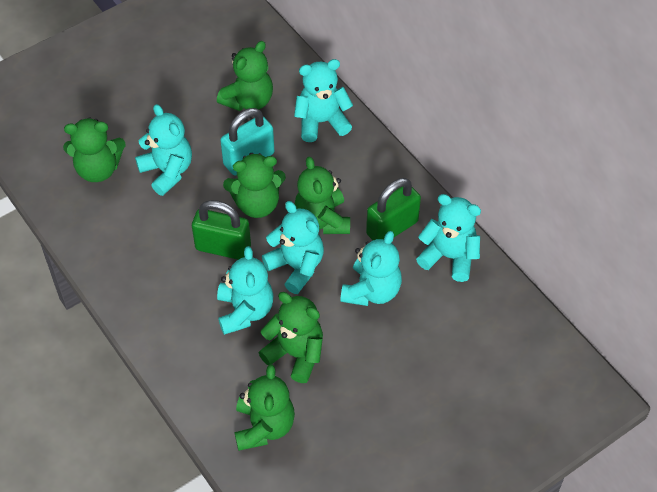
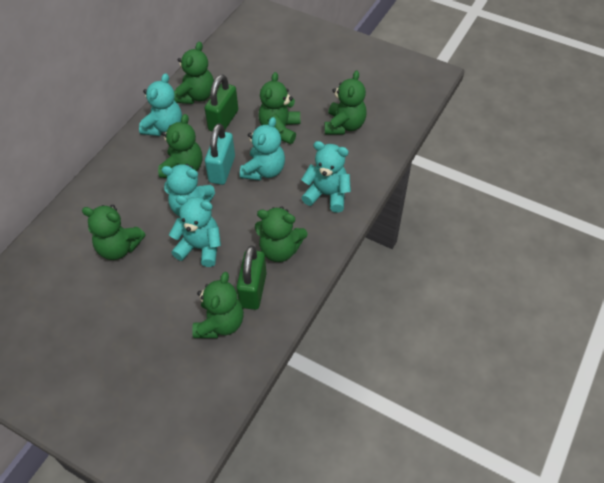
green teddy bear: 6 -> 7
turquoise teddy bear: 6 -> 5

